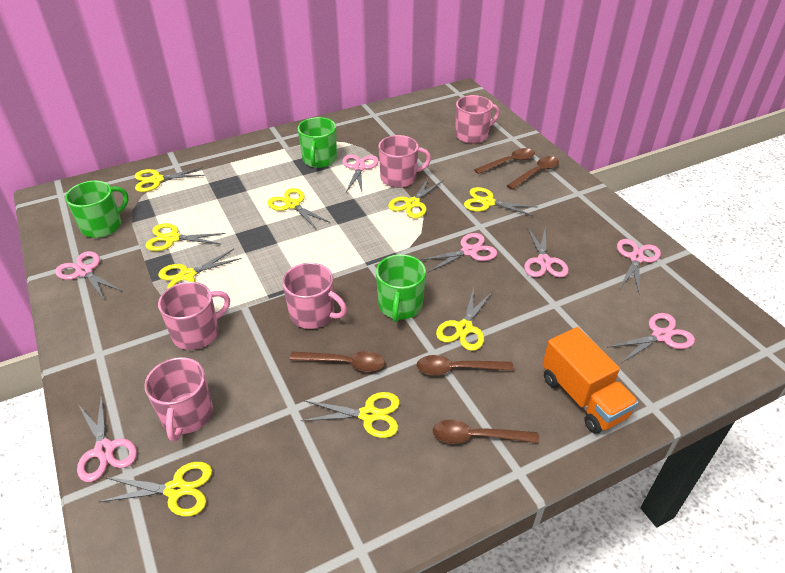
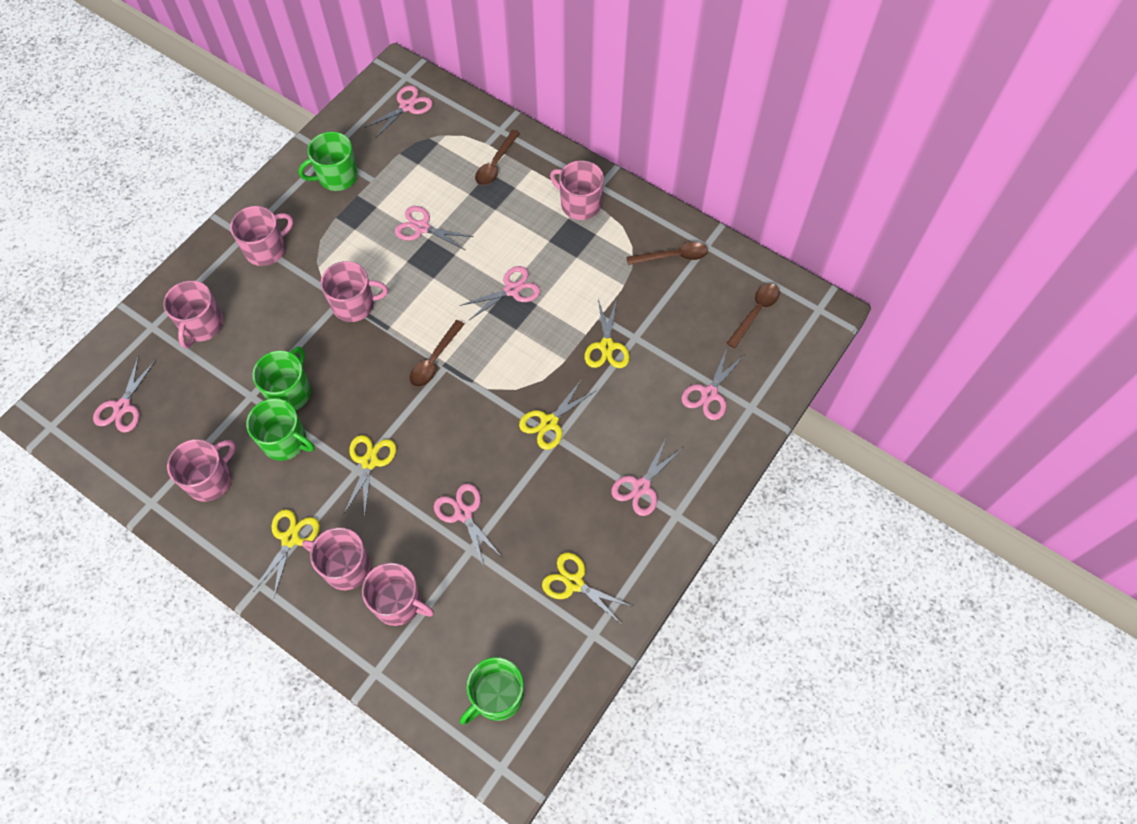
brown spoon: 5 -> 4
green mug: 3 -> 4
orange truck: 1 -> 0
pink mug: 5 -> 7
yellow scissors: 9 -> 5

